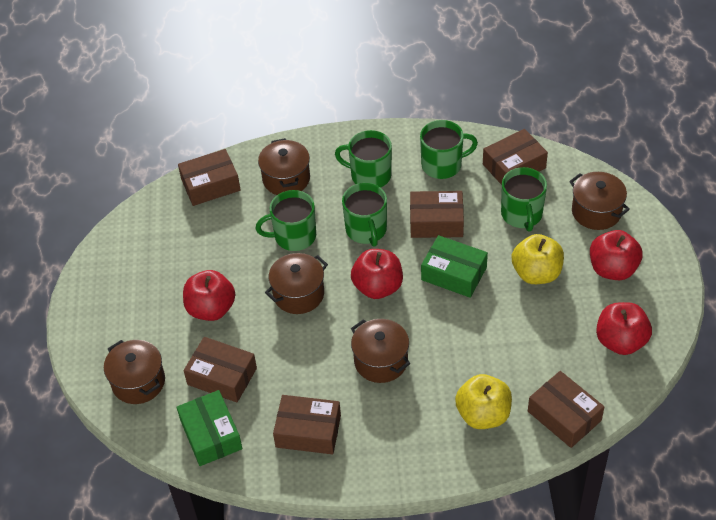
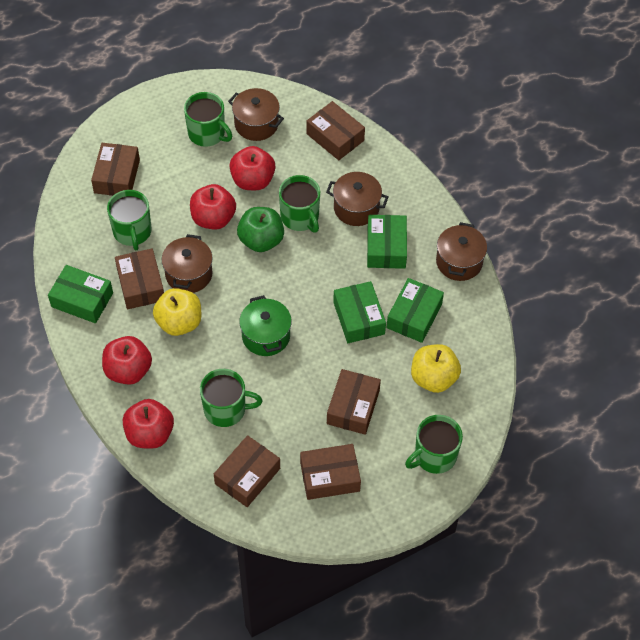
brown pot: 5 -> 4
green apple: 0 -> 1
green box: 2 -> 4
green pot: 0 -> 1

